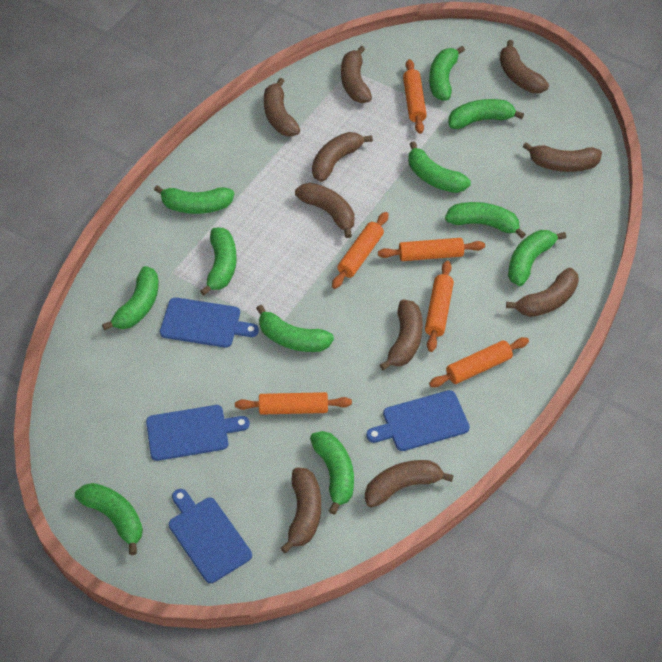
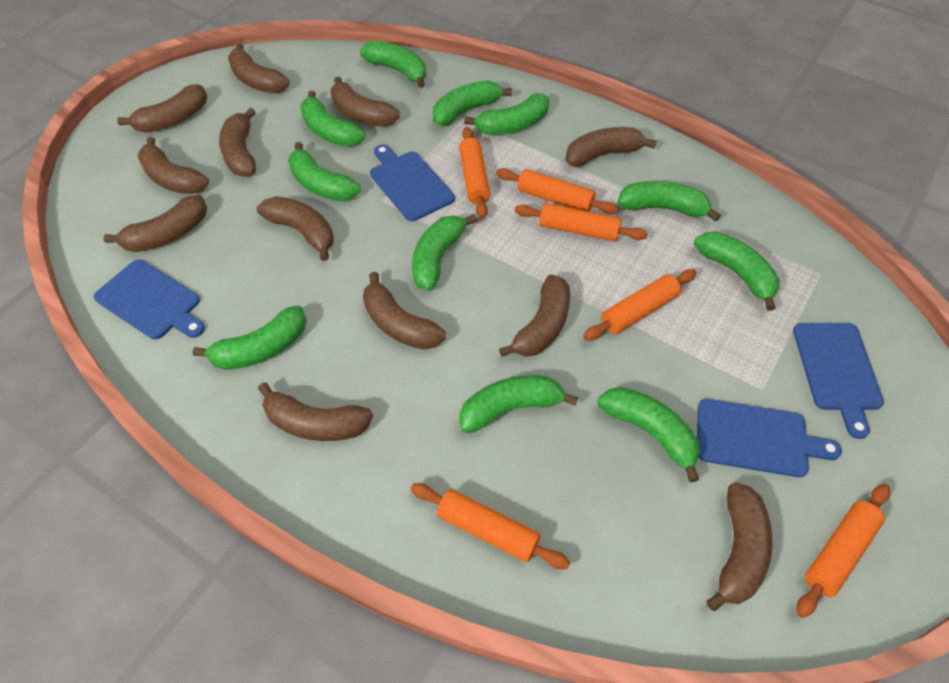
brown banana: 10 -> 12

